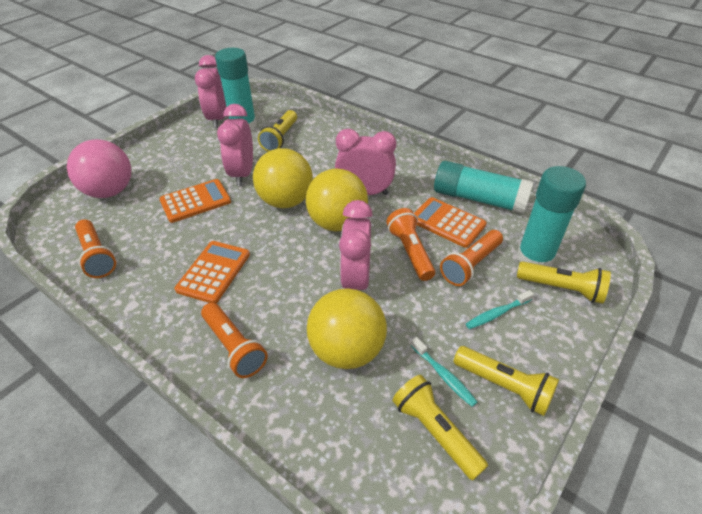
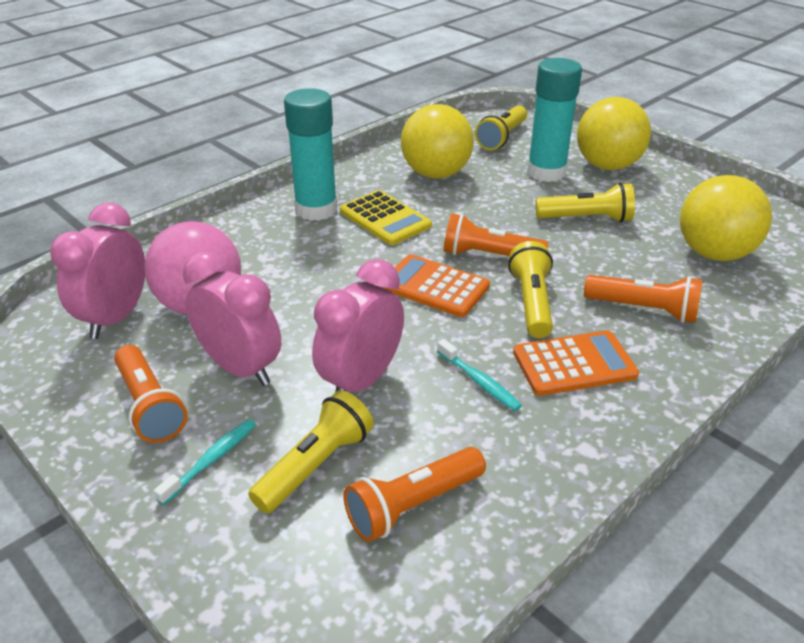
orange calculator: 3 -> 2
pink clock: 4 -> 3
turquoise glue stick: 3 -> 2
yellow calculator: 0 -> 1

